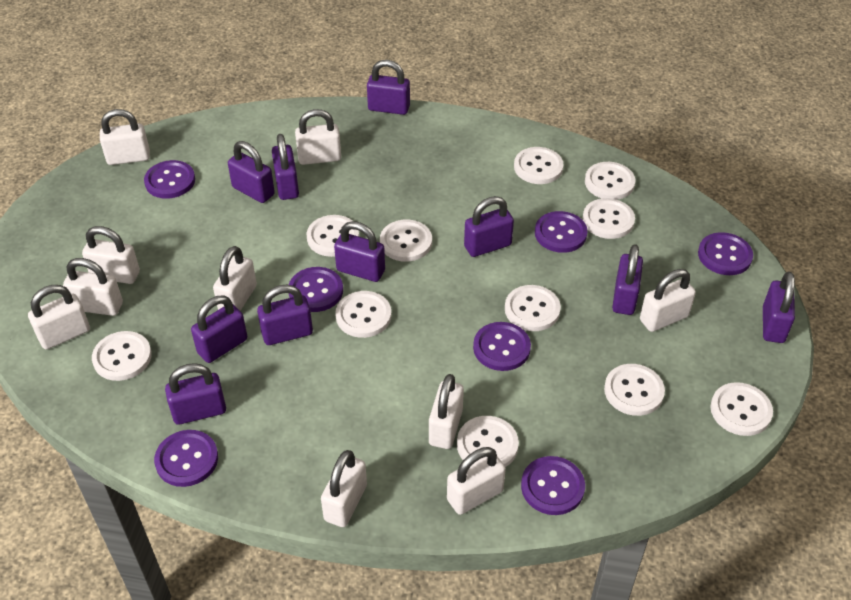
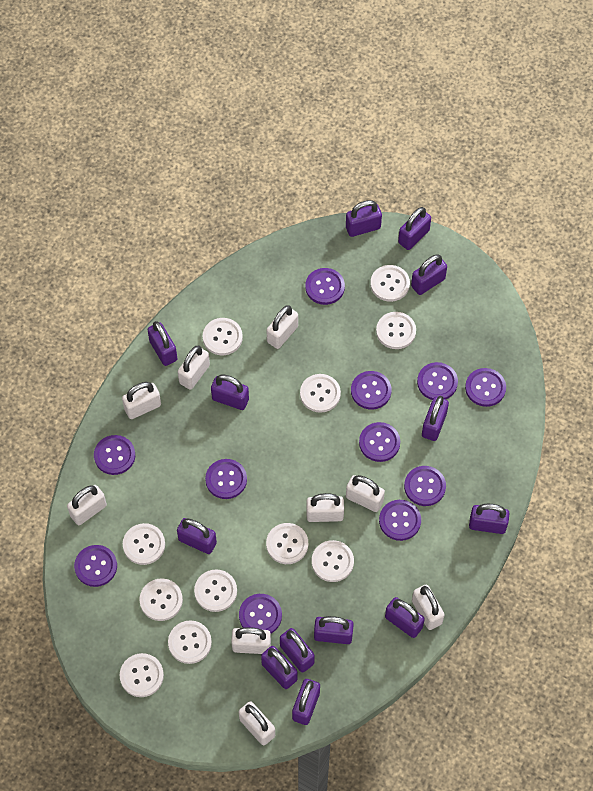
purple button: 7 -> 11
purple padlock: 10 -> 13
white padlock: 10 -> 9

